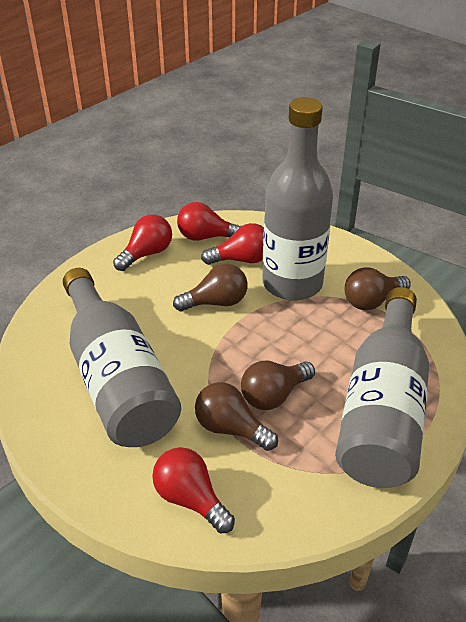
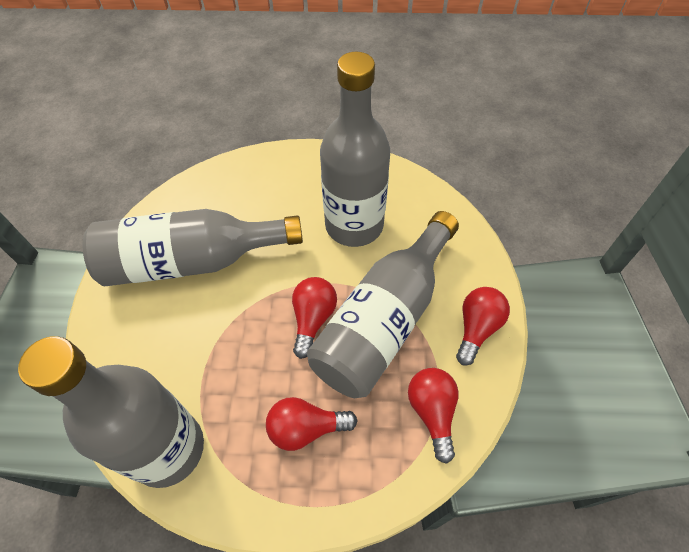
brown light bulb: 4 -> 0
grey bottle: 3 -> 4

